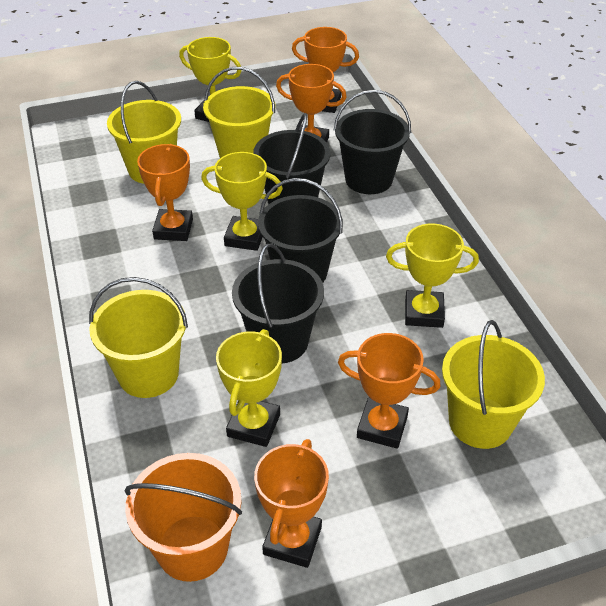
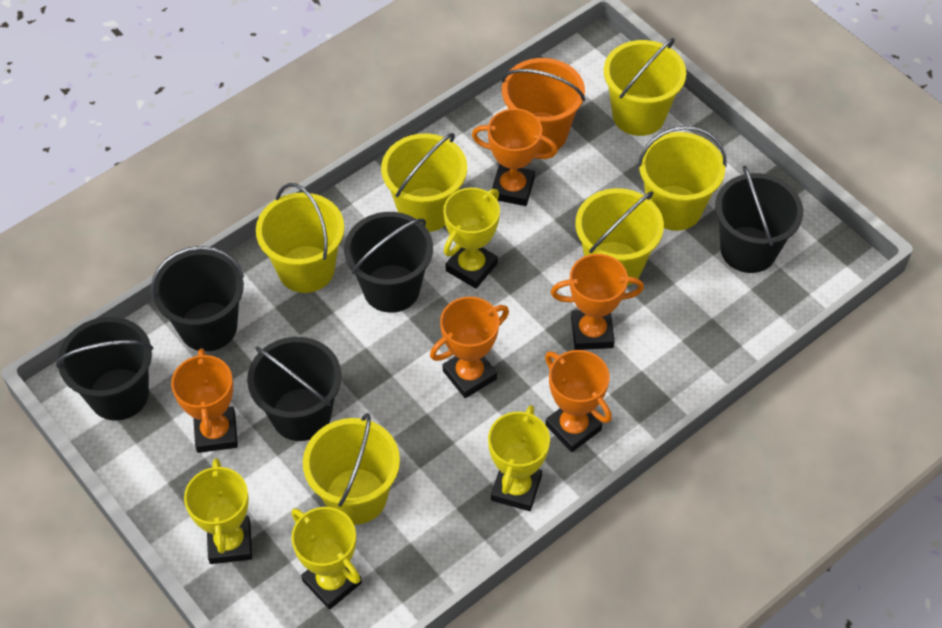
black bucket: 4 -> 5
yellow bucket: 4 -> 6

